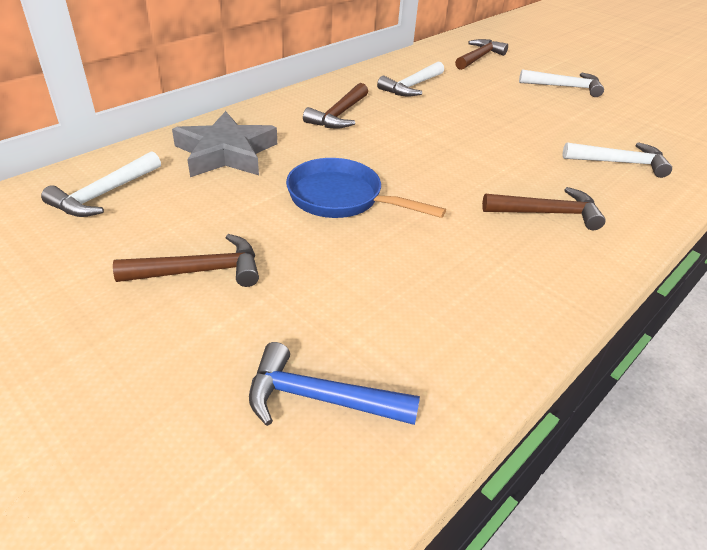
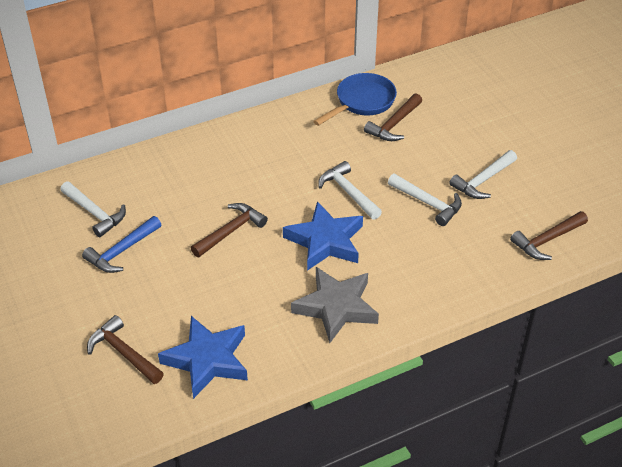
blue star: 0 -> 2

